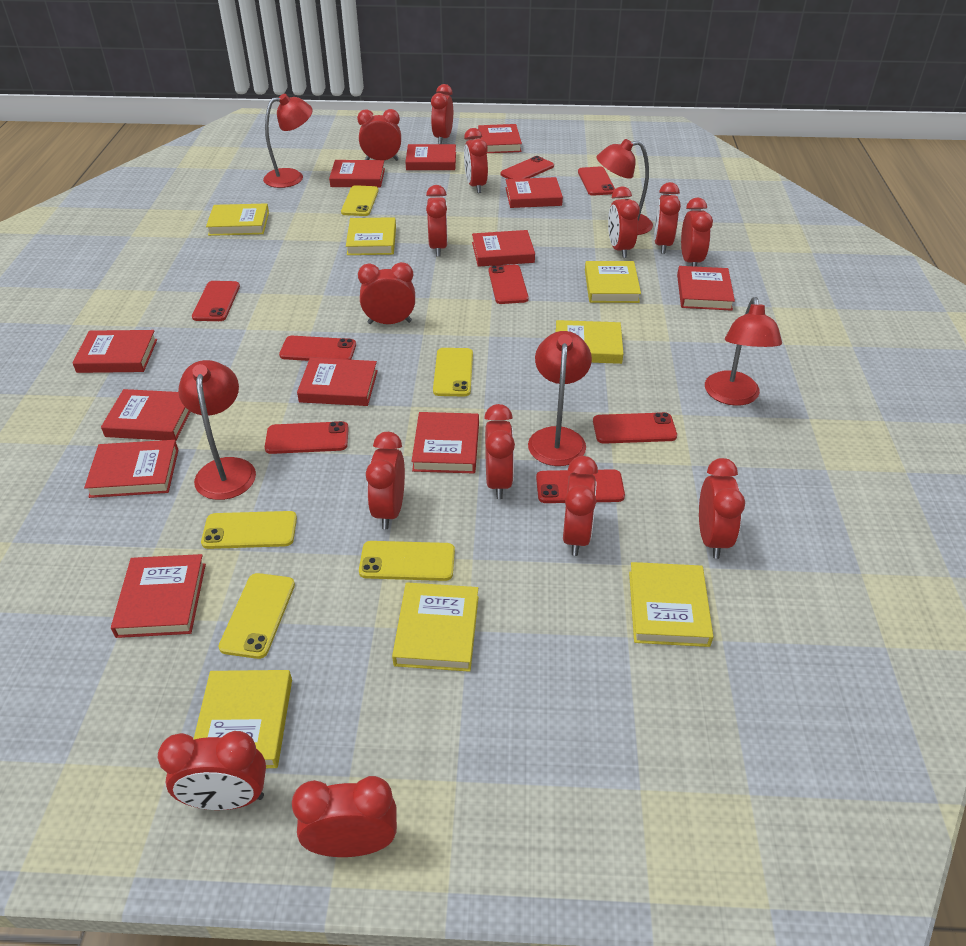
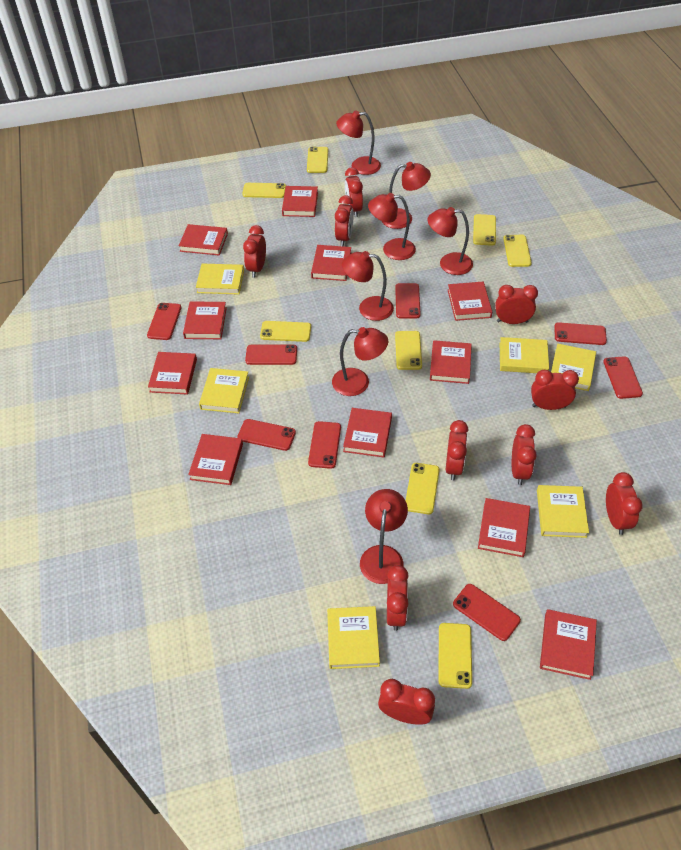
red book: 12 -> 11
red clock: 14 -> 10
red lamp: 5 -> 7
yellow book: 7 -> 6
yellow phone: 5 -> 8

